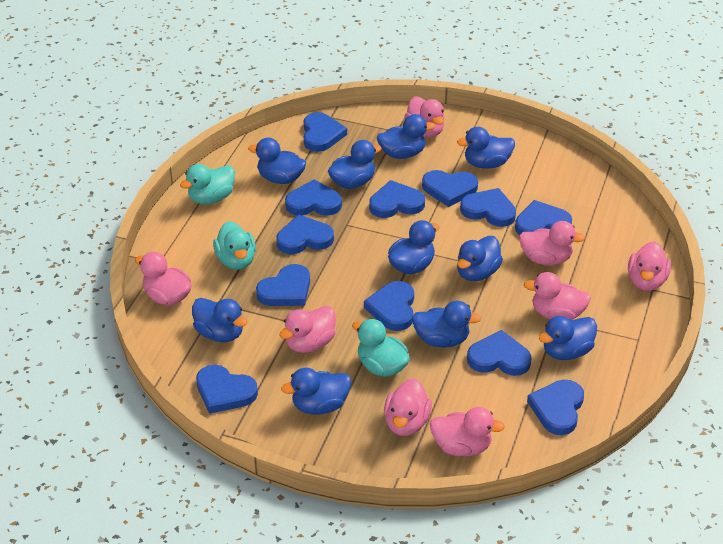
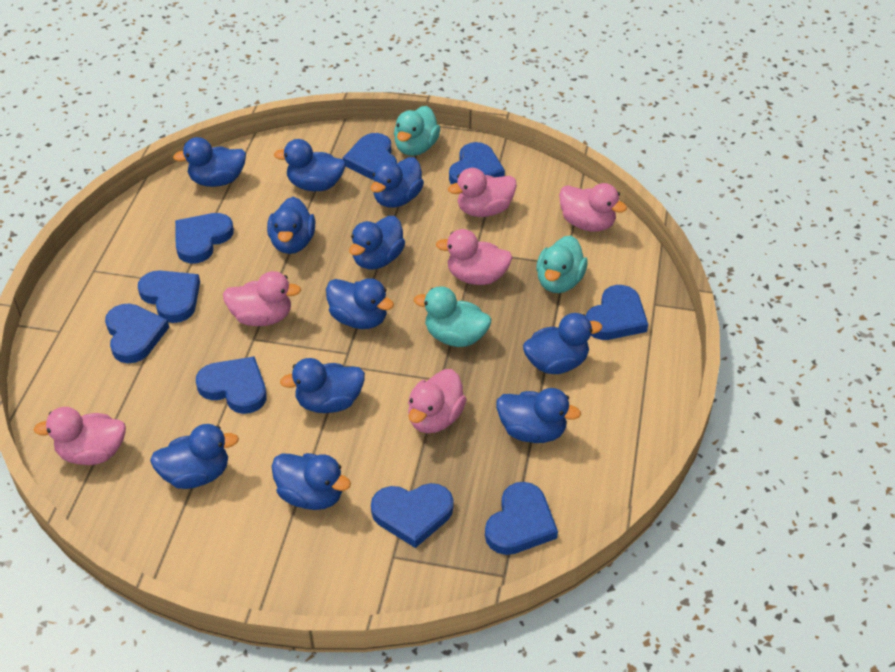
blue duck: 10 -> 11
blue heart: 12 -> 9
pink duck: 8 -> 6

